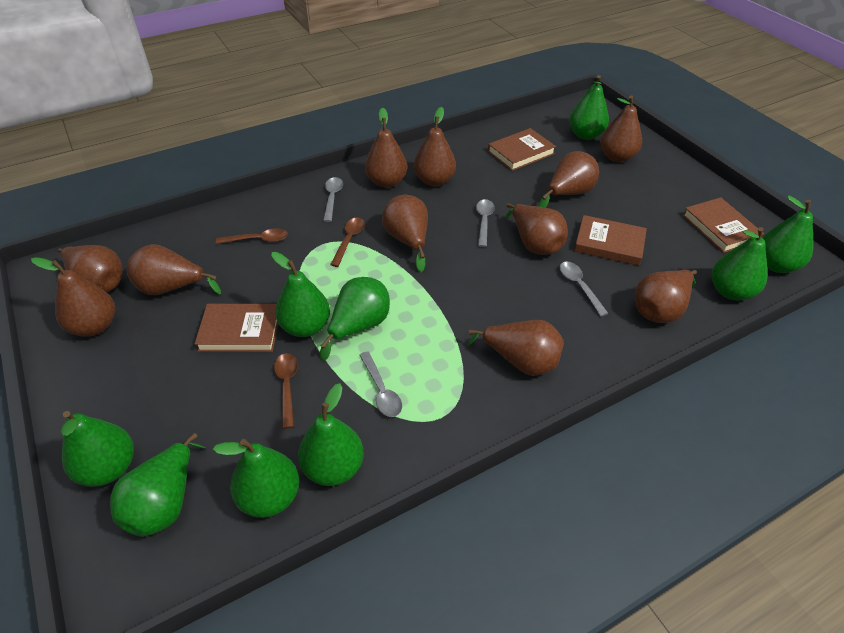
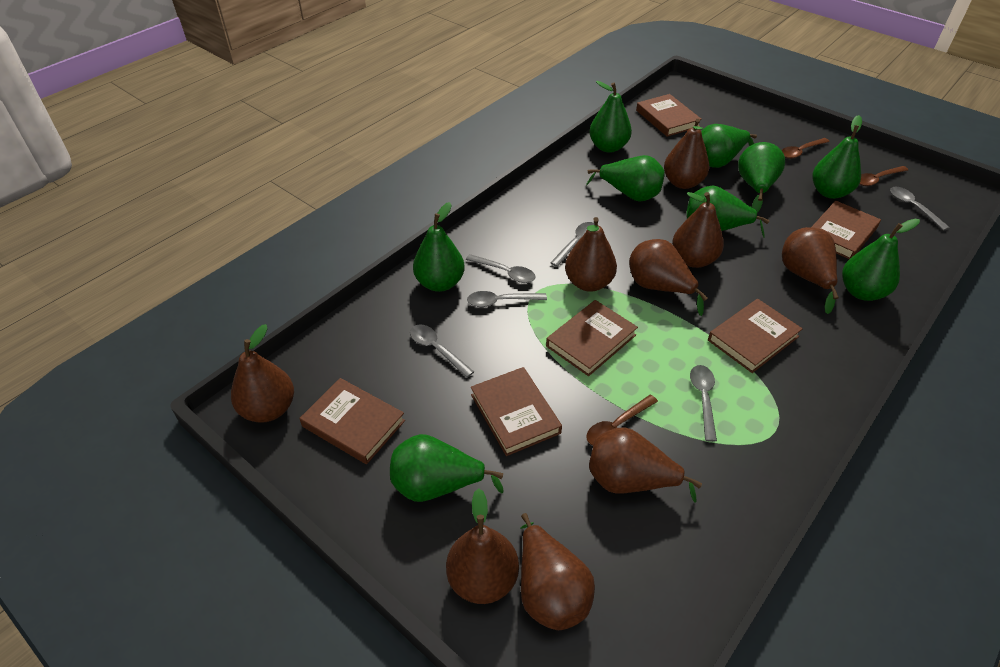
brown book: 4 -> 6
brown pear: 11 -> 9
grey spoon: 4 -> 6

